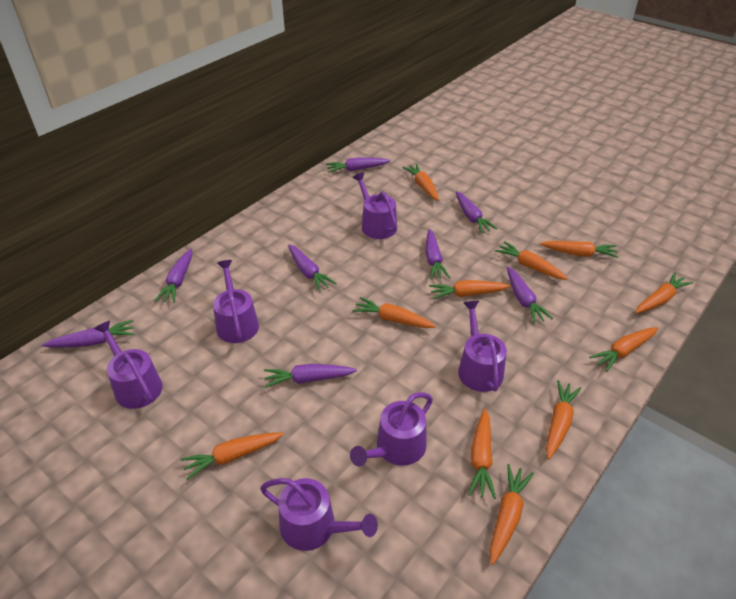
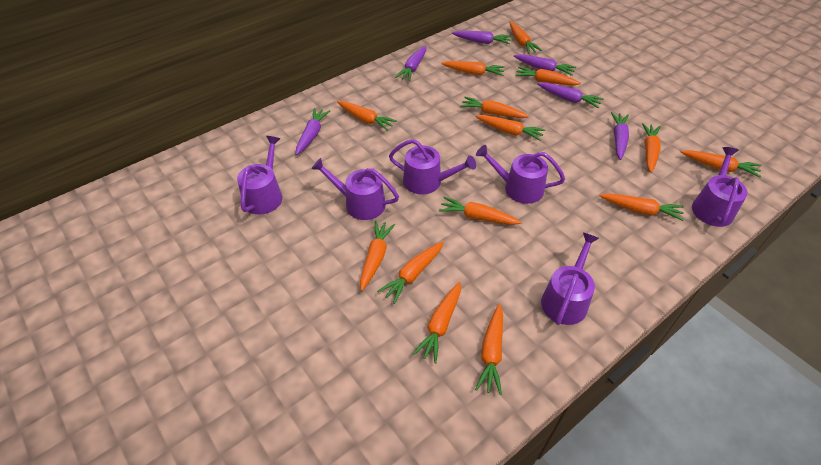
orange carrot: 11 -> 14
purple carrot: 8 -> 6

